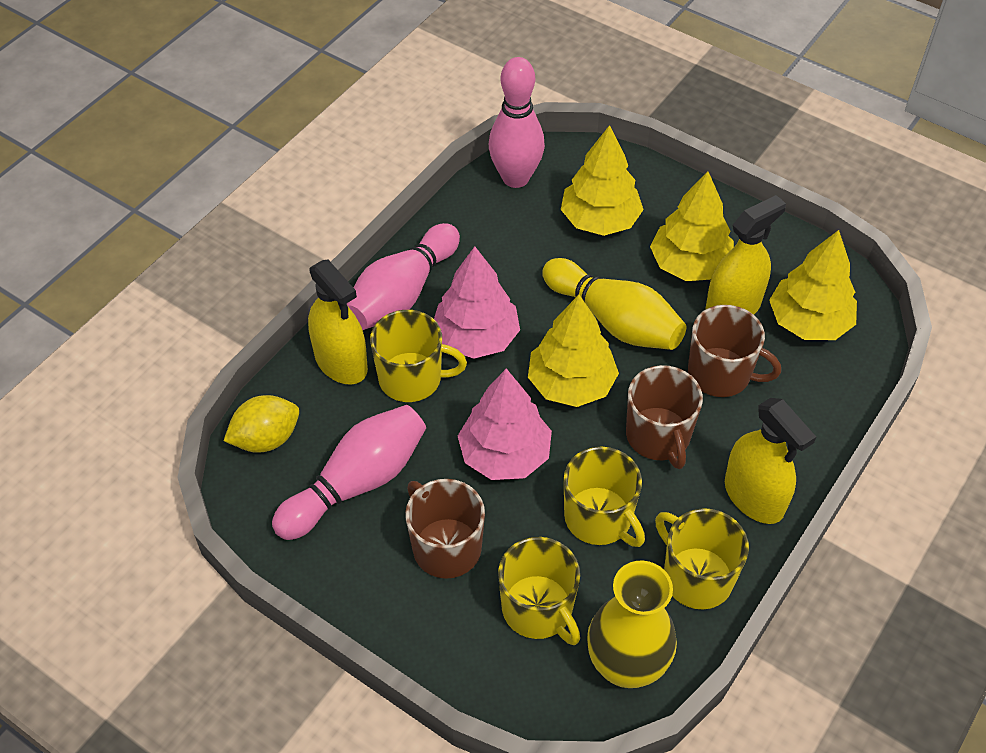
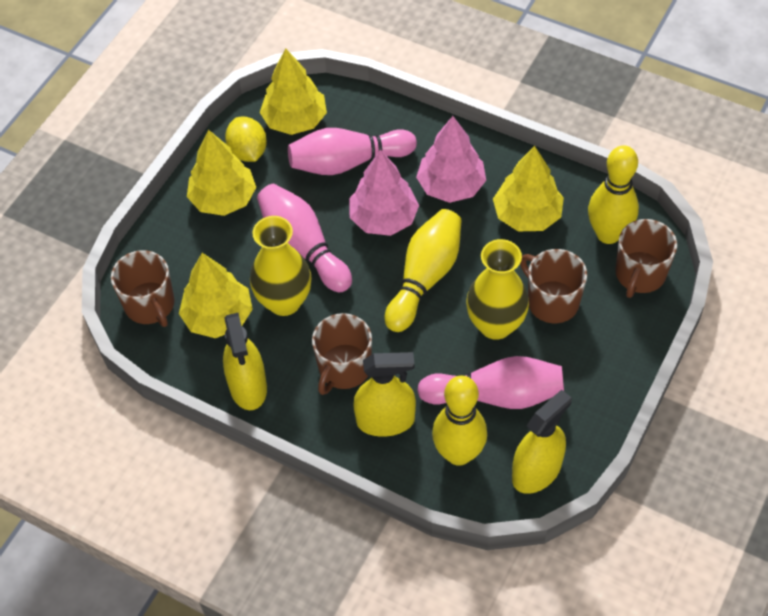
brown mug: 3 -> 4
yellow bowling pin: 1 -> 3
yellow mug: 4 -> 0
yellow vase: 1 -> 2

